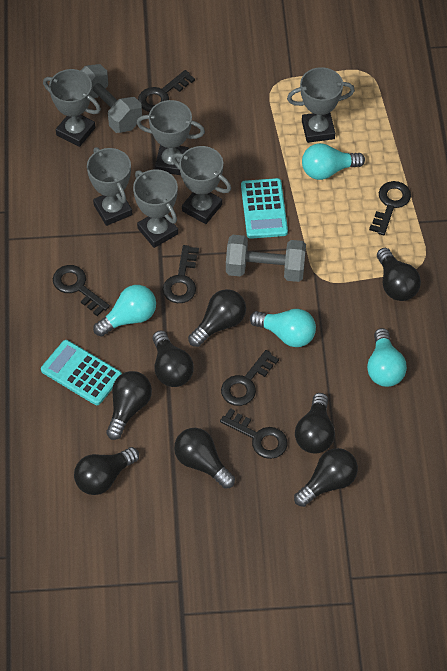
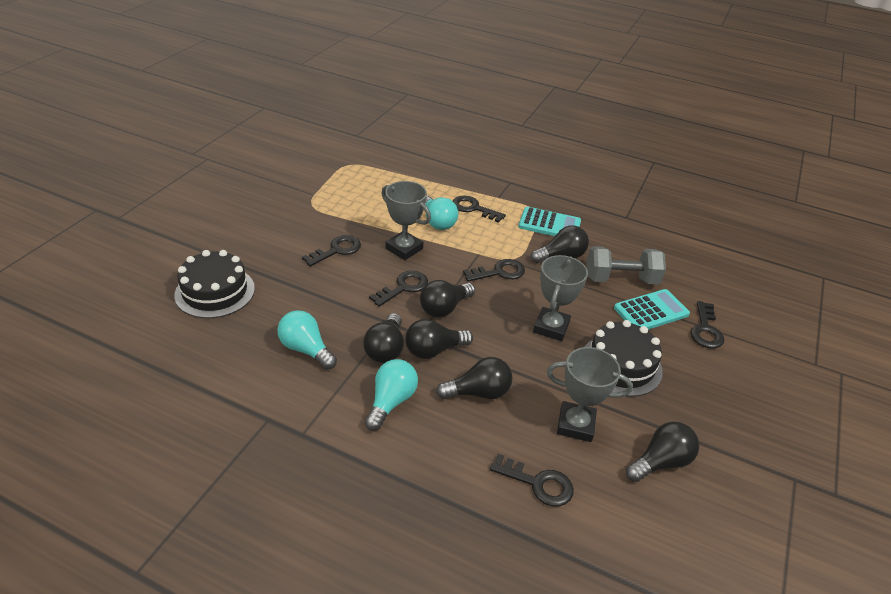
black cake: 0 -> 2
black light bulb: 8 -> 6
grey dumbbell: 2 -> 1
grey trophy: 6 -> 3
turquoise light bulb: 4 -> 3

